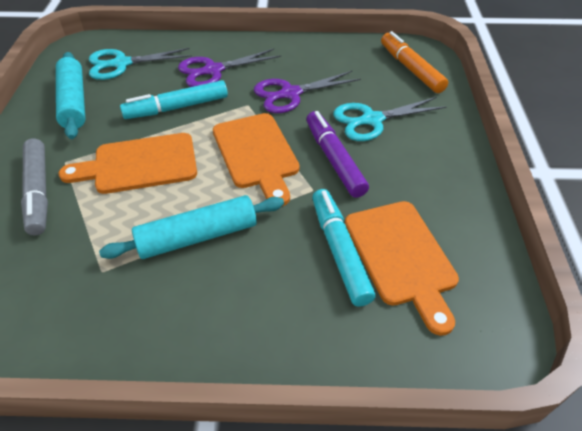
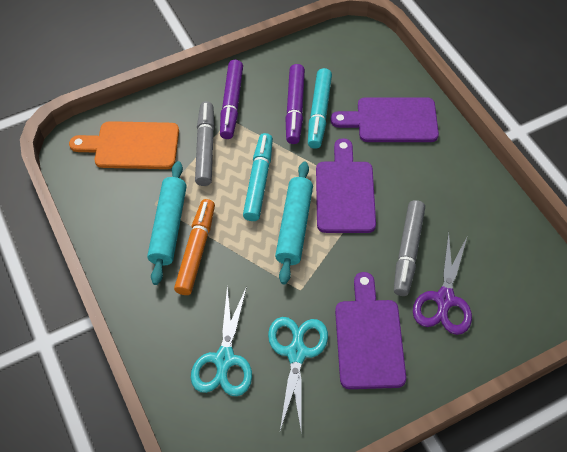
grey marker: 1 -> 2
orange cutting board: 3 -> 1
purple cutting board: 0 -> 3
purple marker: 1 -> 2
purple scissors: 2 -> 1

